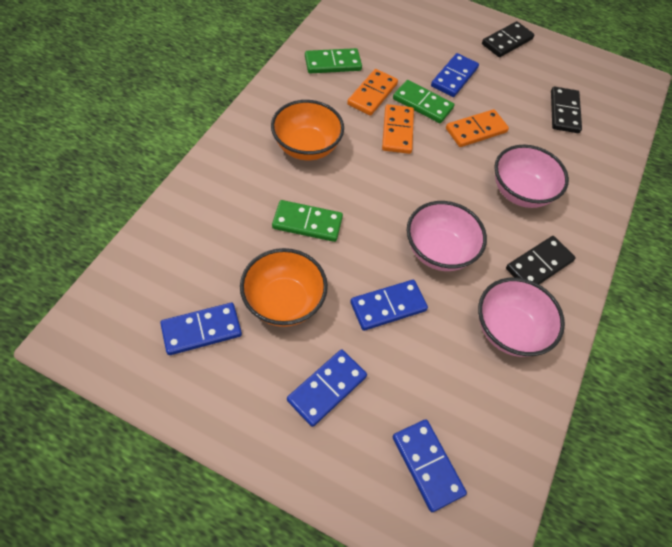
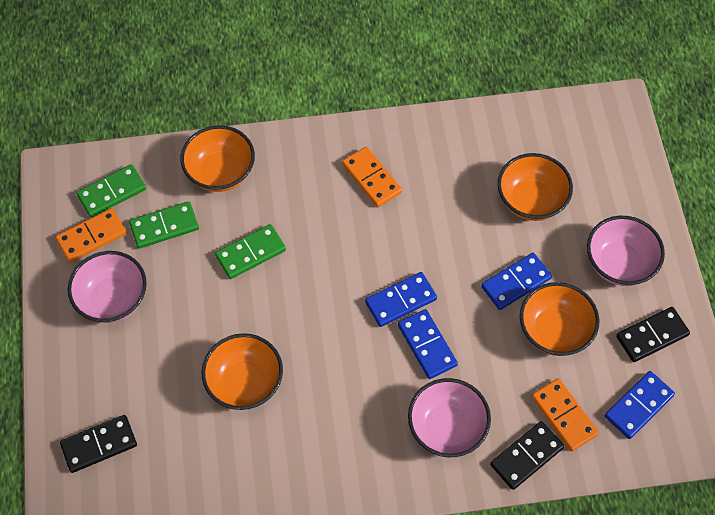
blue domino: 5 -> 4
orange bowl: 2 -> 4

